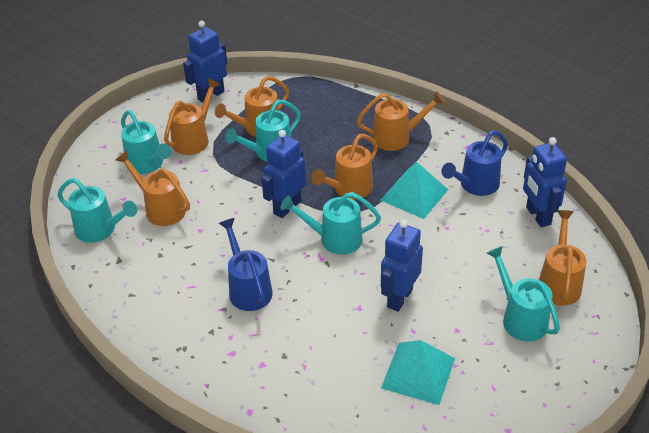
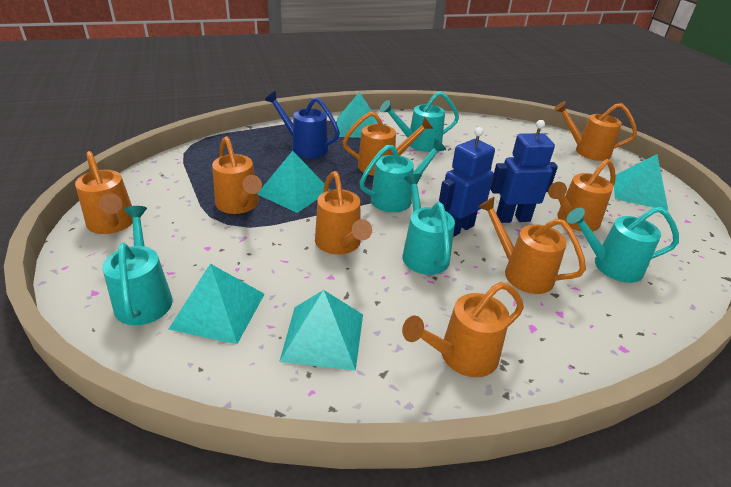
blue robot: 4 -> 2
blue watering can: 2 -> 1
orange watering can: 6 -> 8
turquoise pyramid: 2 -> 5

